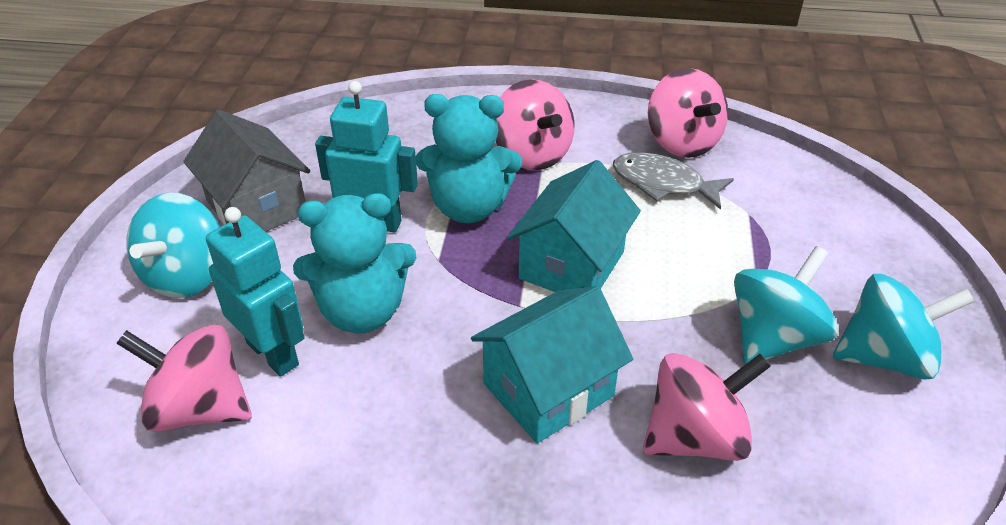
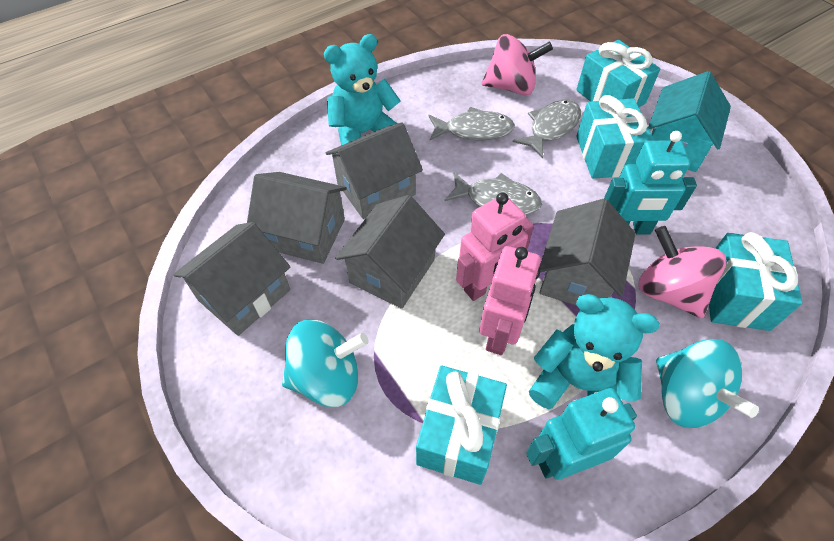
grey fish: 1 -> 3
grey house: 1 -> 5
pink robot: 0 -> 2
pink spinning top: 4 -> 2
turquoise gift: 0 -> 4
turquoise house: 2 -> 1
turquoise spinning top: 3 -> 2

